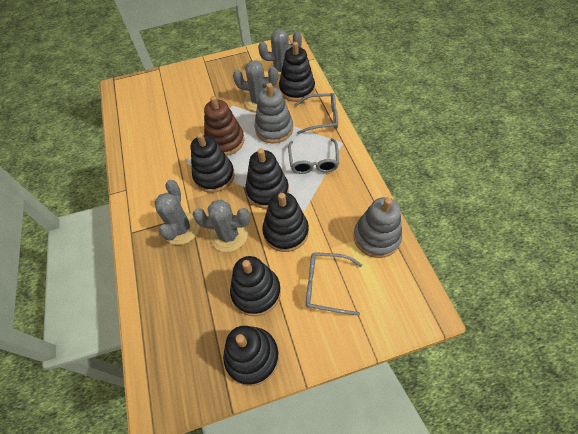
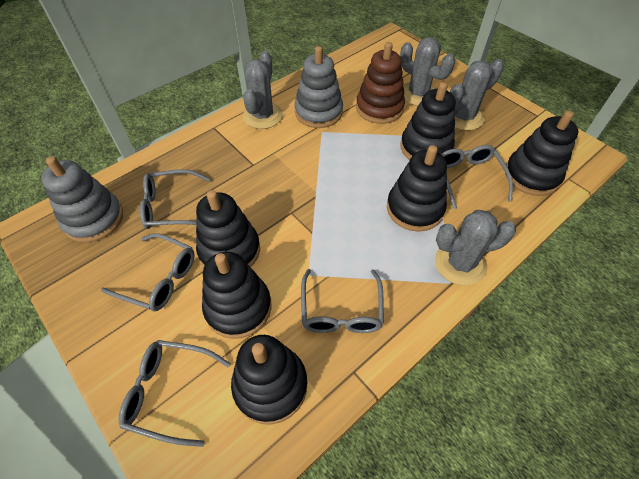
grey glasses: 3 -> 5

